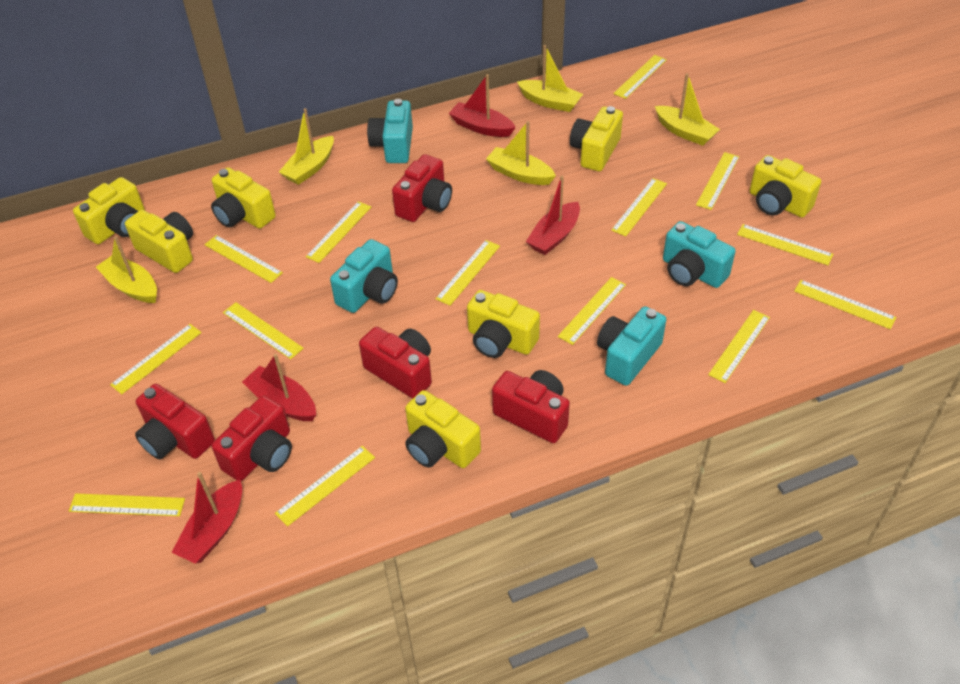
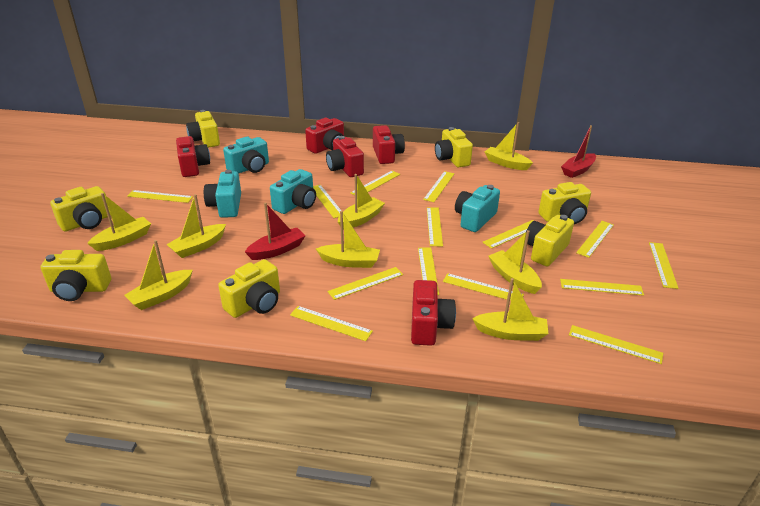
red boat: 4 -> 2
yellow boat: 5 -> 8

